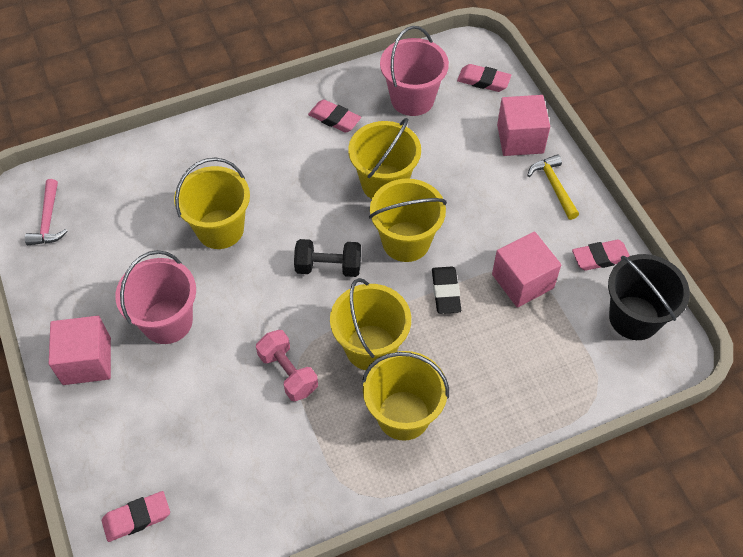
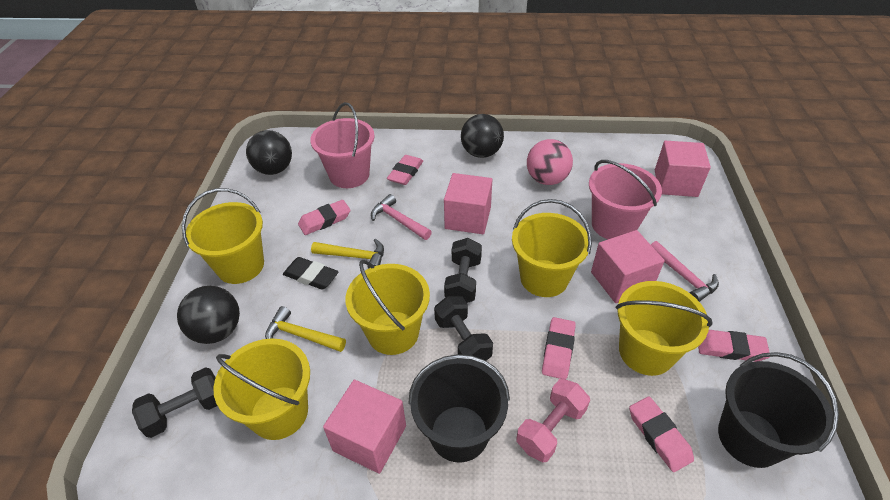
black ball: 0 -> 3
black bucket: 1 -> 2
black dumbbell: 1 -> 3
pink ball: 0 -> 1
pink cube: 3 -> 4
pink eraser: 4 -> 5
pink hammer: 1 -> 2
yellow hammer: 1 -> 2

